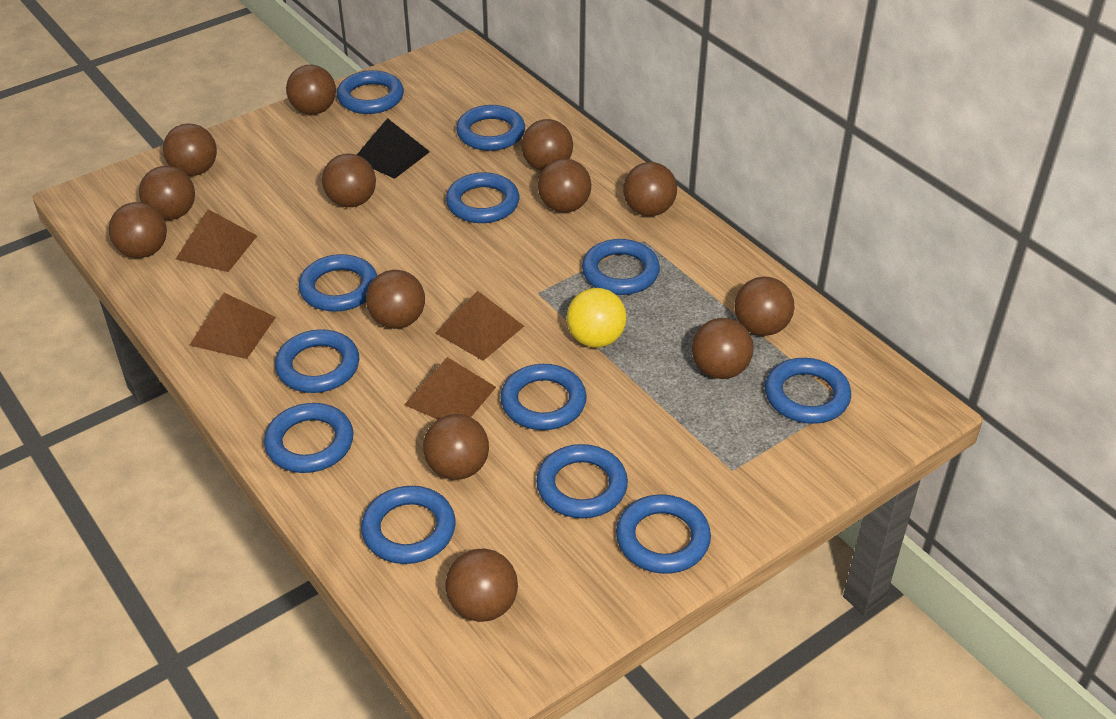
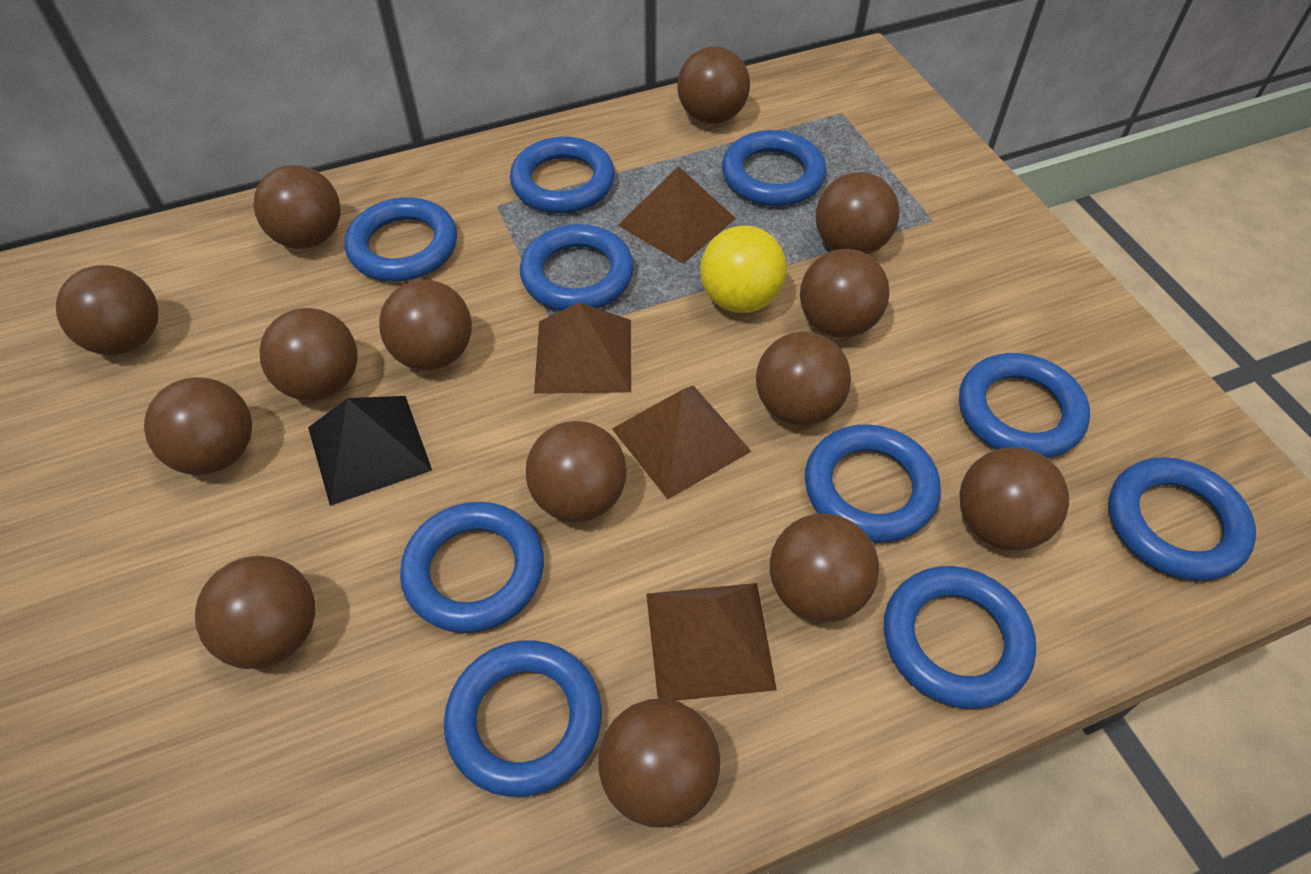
blue ring: 12 -> 10
brown ball: 13 -> 14

